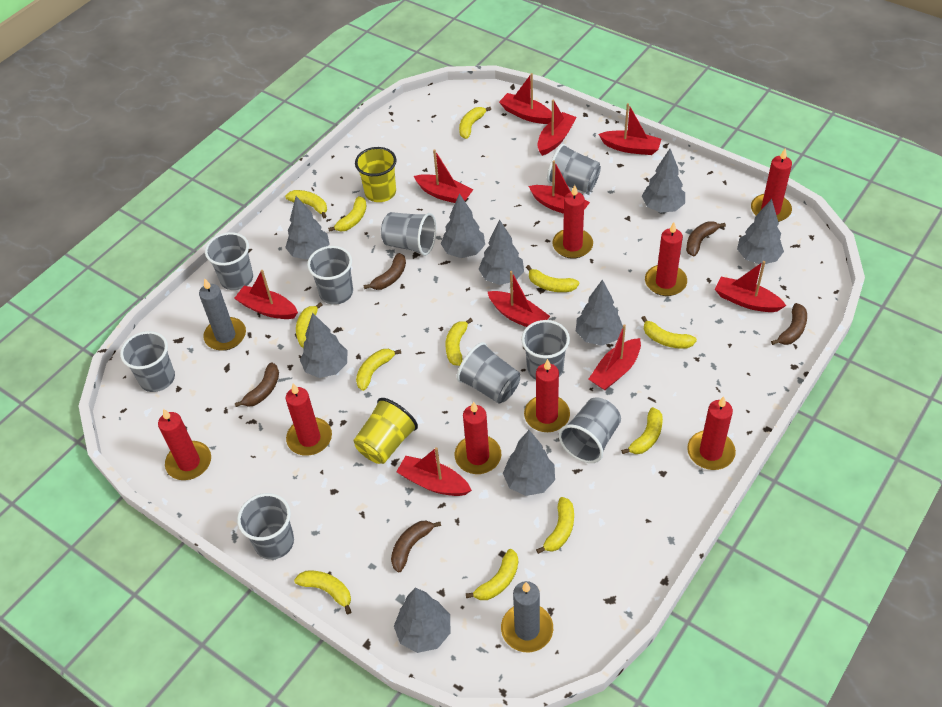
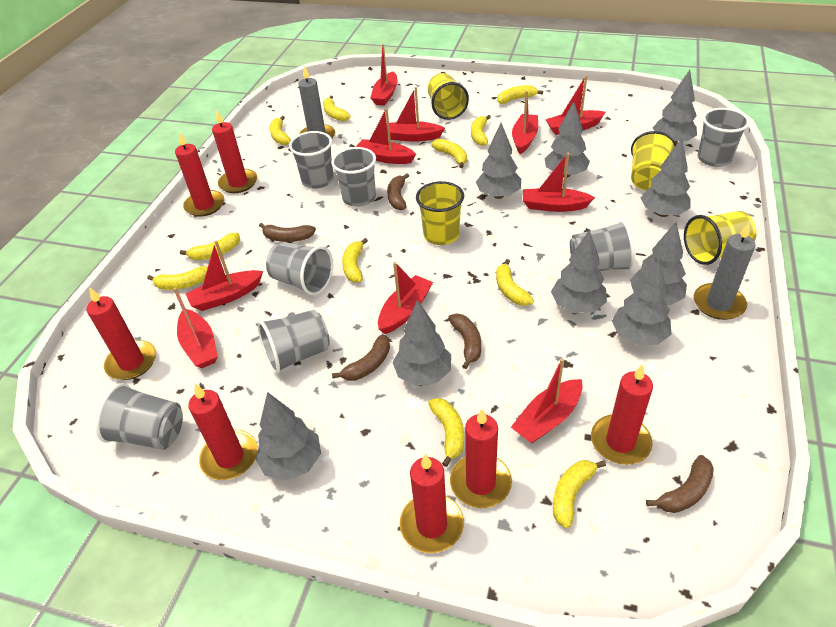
grey cup: 9 -> 7
red candle: 8 -> 7
yellow banana: 12 -> 11
yellow cup: 2 -> 4

